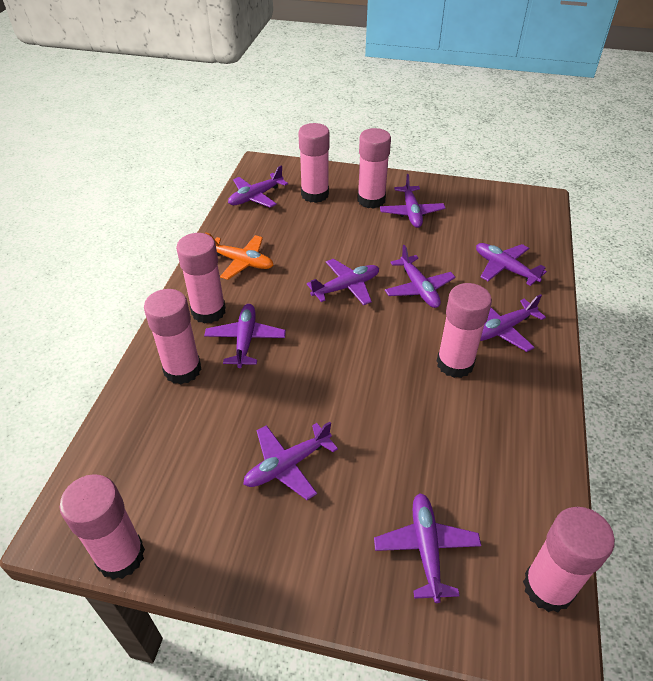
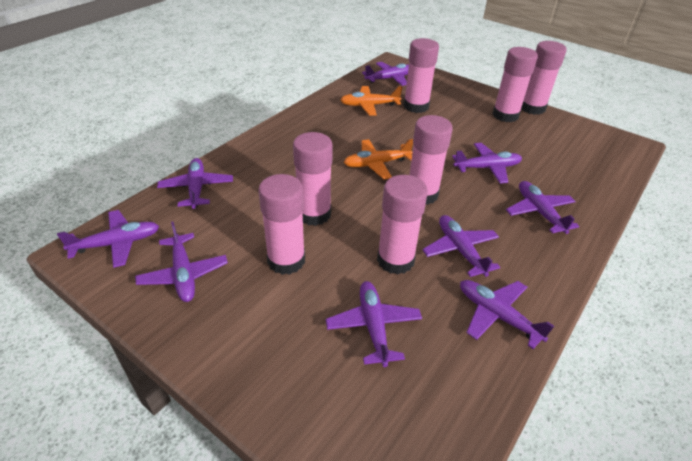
orange plane: 1 -> 2

